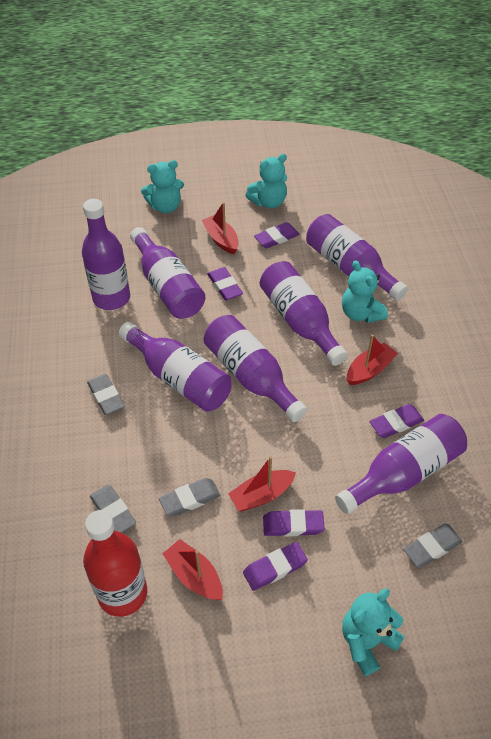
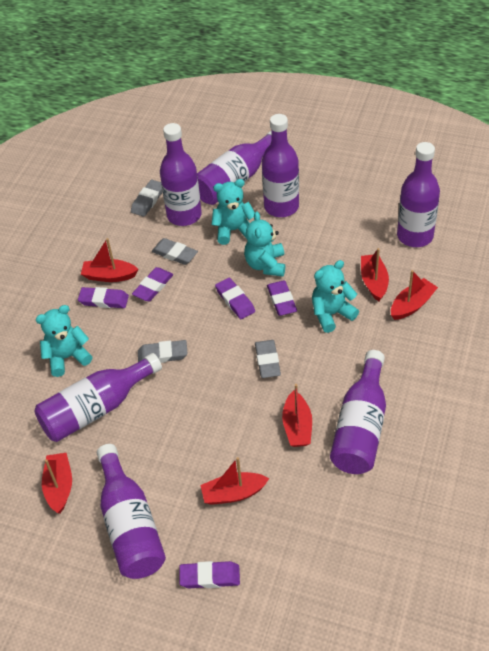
red boat: 4 -> 6
red bottle: 1 -> 0

